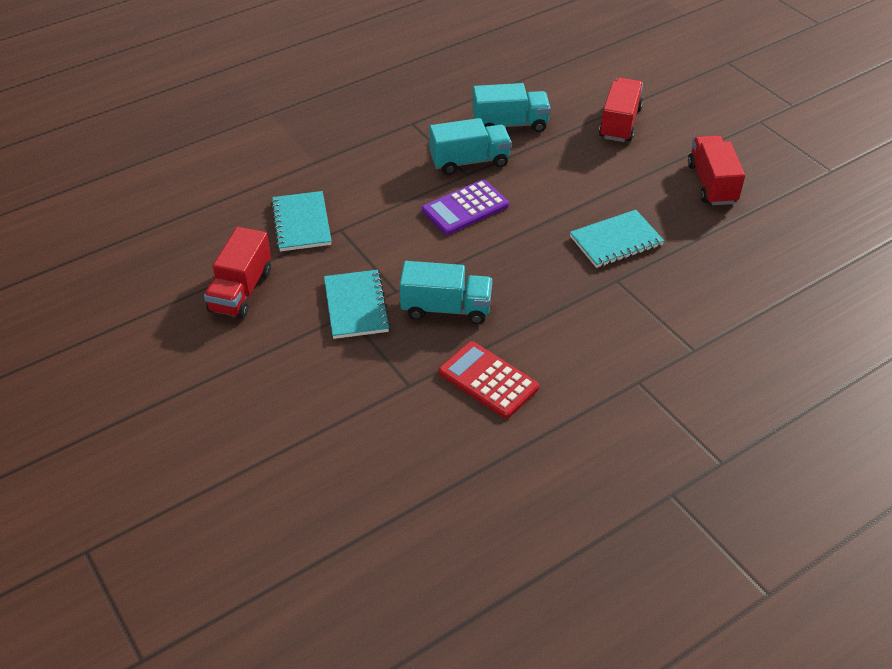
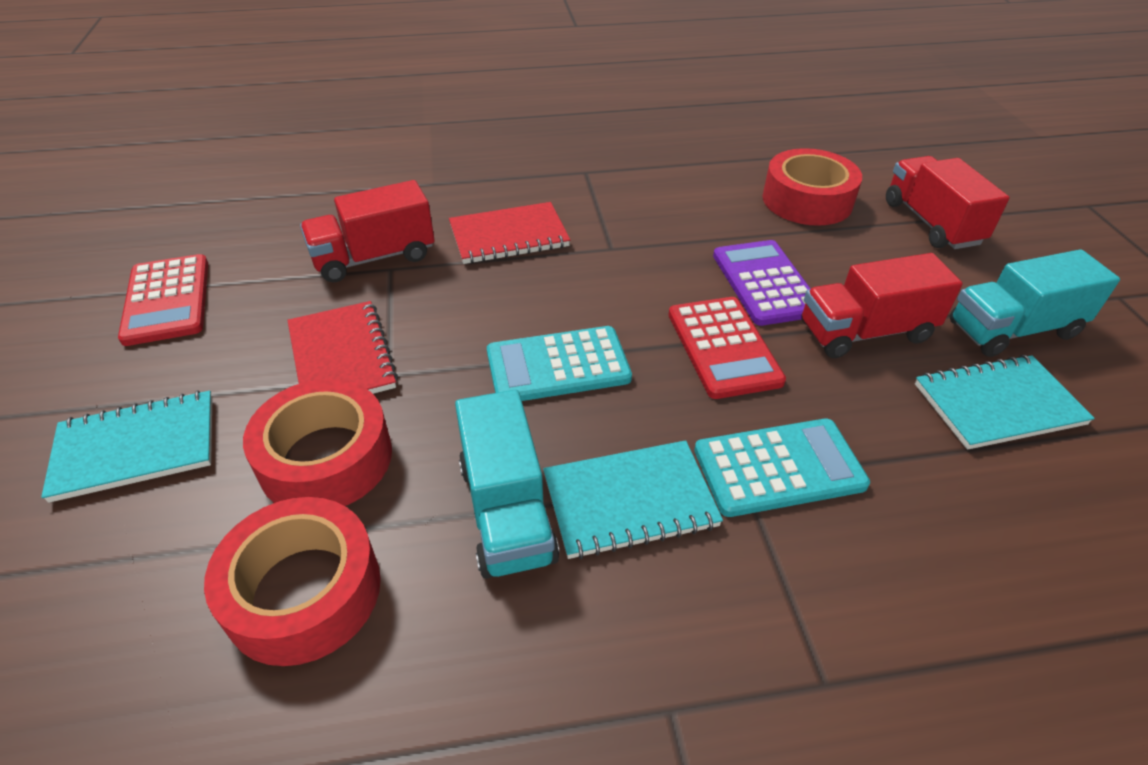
red calculator: 1 -> 2
red notebook: 0 -> 2
red tape: 0 -> 3
turquoise calculator: 0 -> 2
turquoise truck: 3 -> 2

